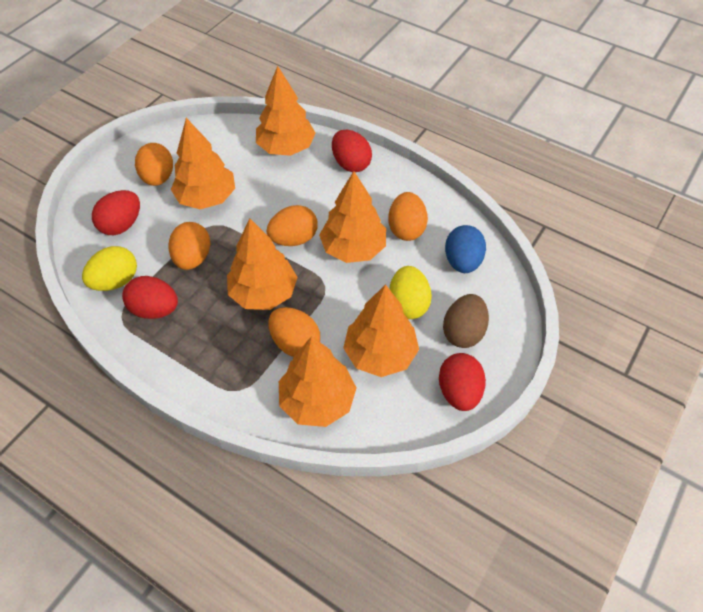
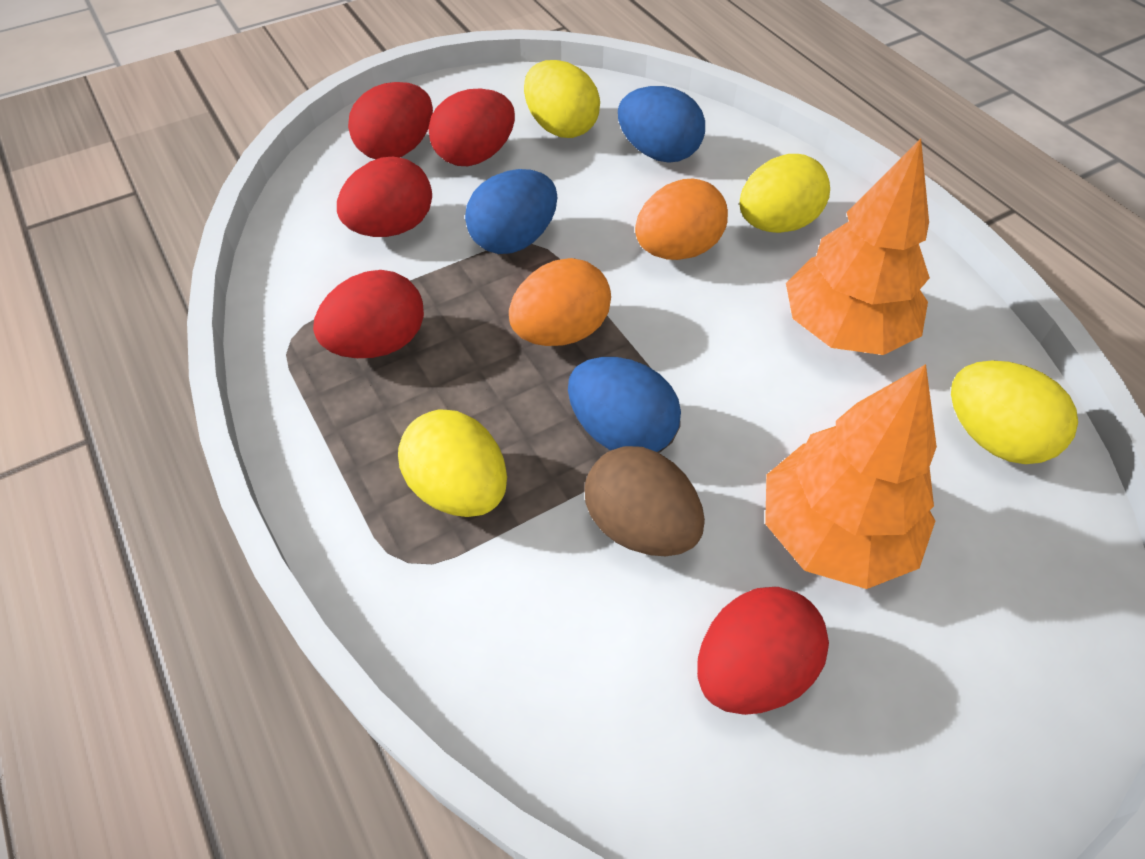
blue egg: 1 -> 3
orange egg: 5 -> 2
orange tree: 6 -> 2
red egg: 4 -> 5
yellow egg: 2 -> 4

